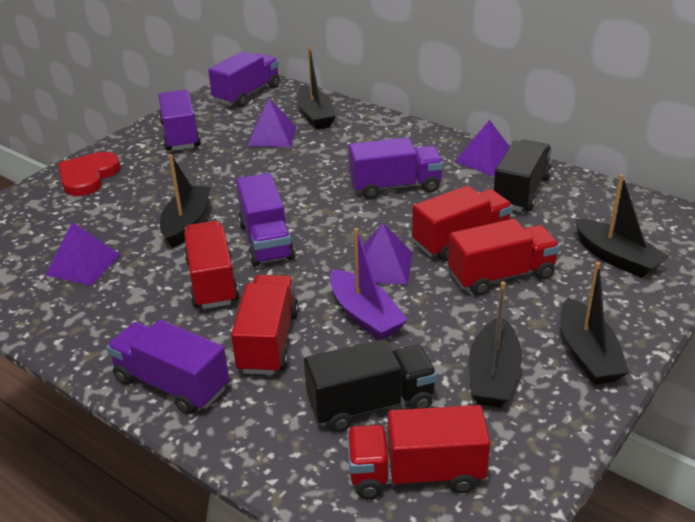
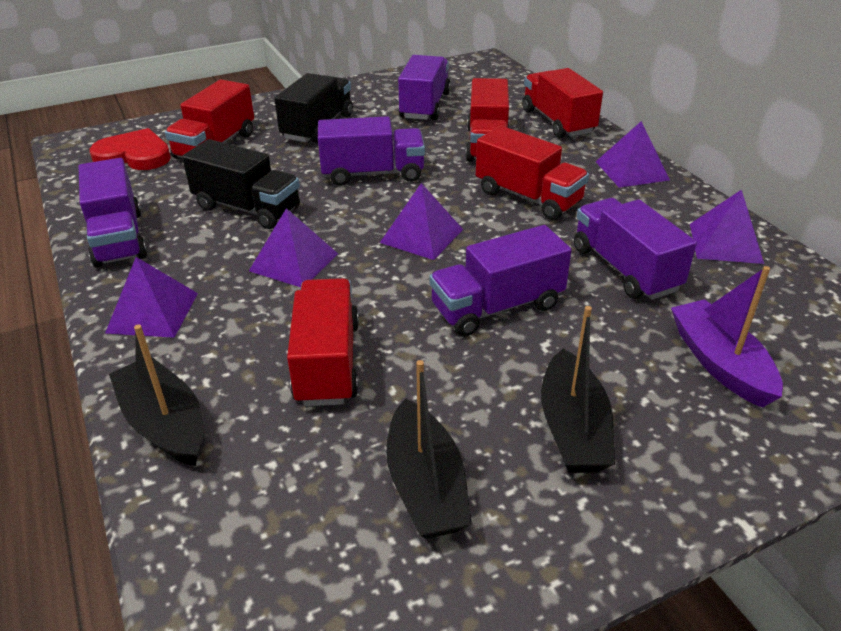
black boat: 5 -> 3
purple pyramid: 4 -> 5

